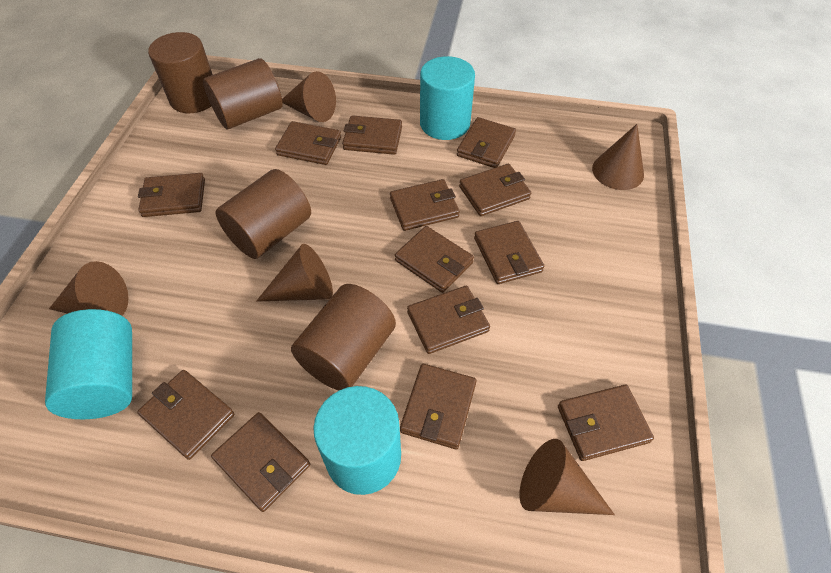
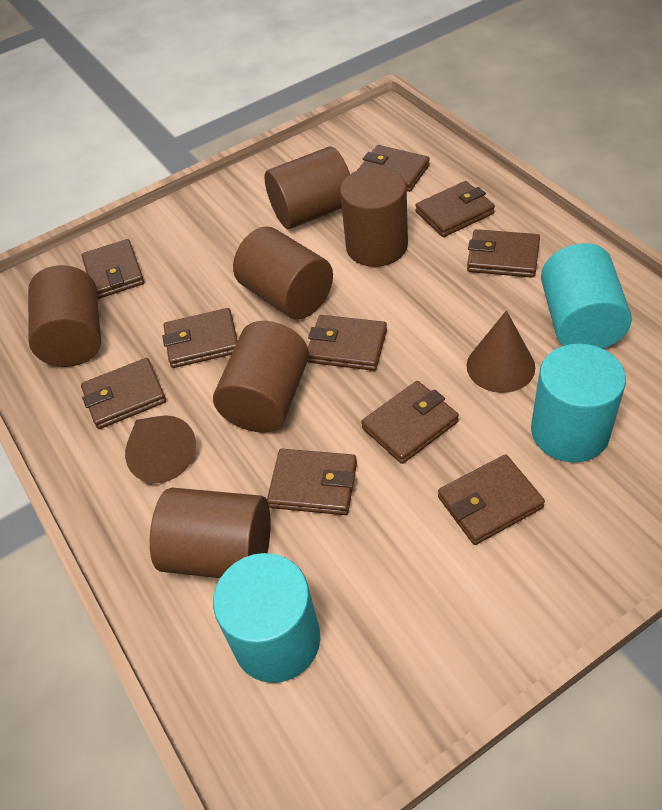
brown cone: 5 -> 2
brown cylinder: 4 -> 6
brown wallet: 13 -> 10

